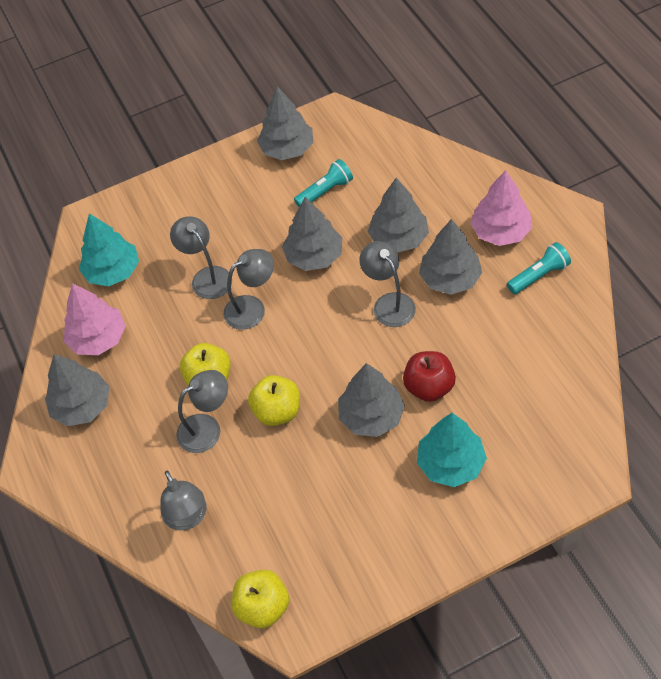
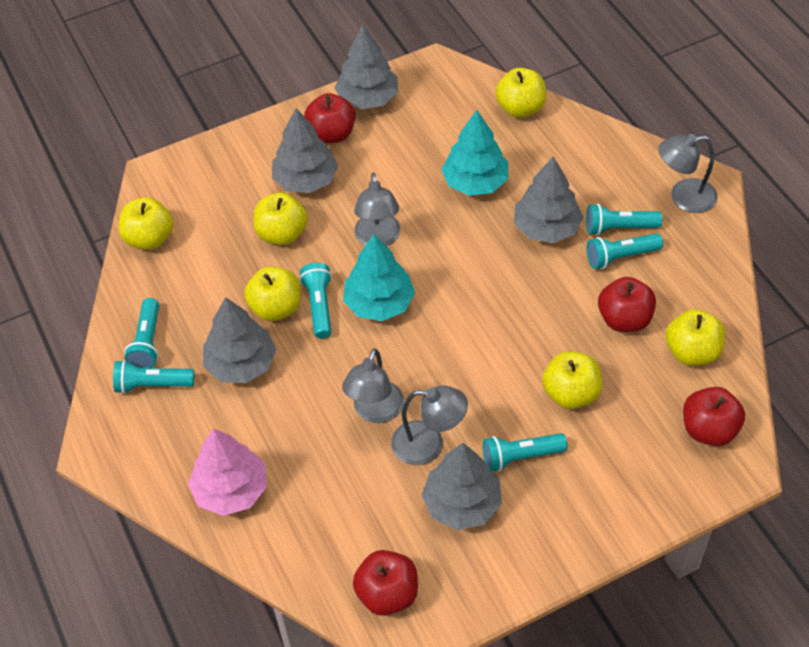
grey lamp: 5 -> 4
grey tree: 6 -> 5
pink tree: 2 -> 1
red apple: 1 -> 4
turquoise flashlight: 2 -> 6
yellow apple: 3 -> 6

